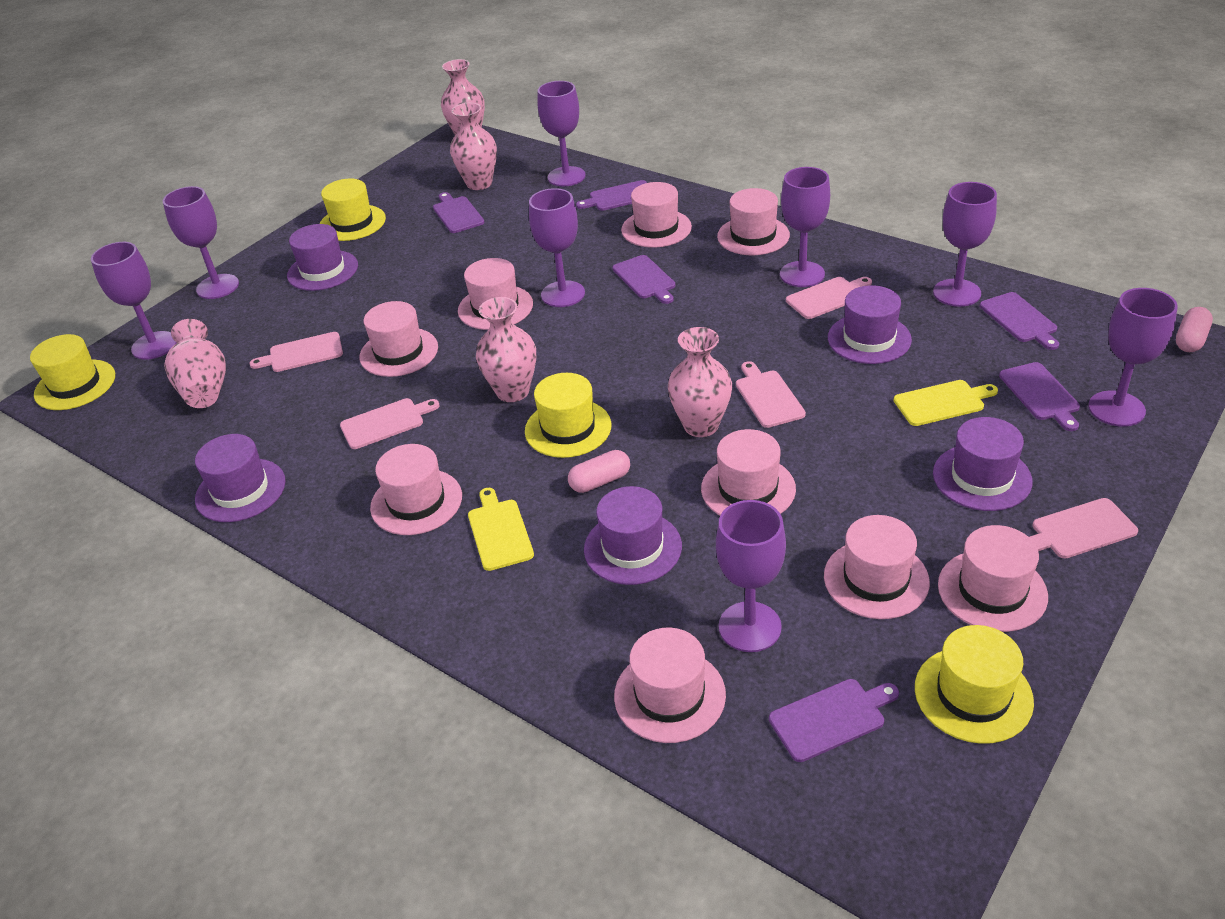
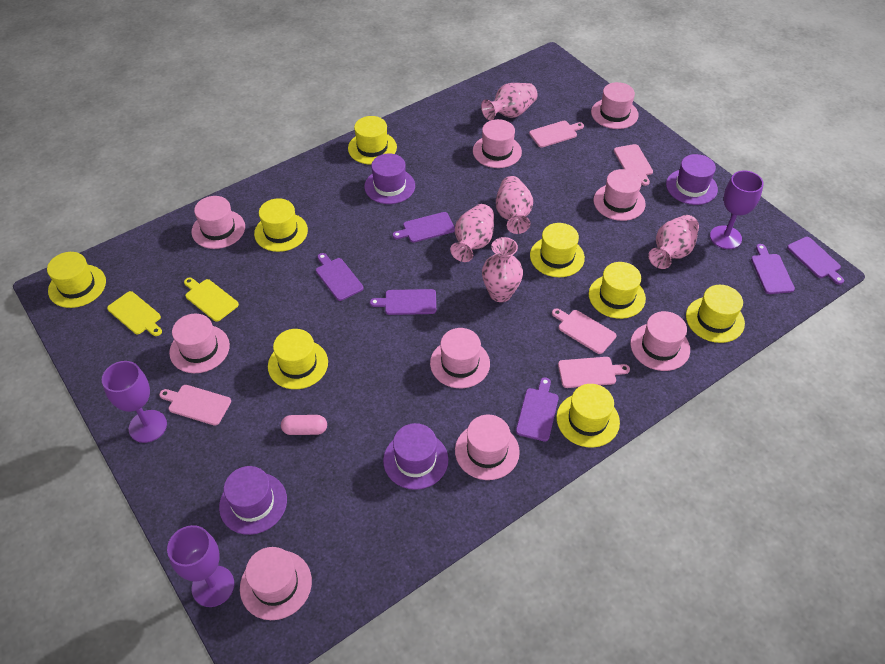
pink capsule: 2 -> 1
purple goblet: 8 -> 3
purple hat: 5 -> 4
yellow hat: 4 -> 8

